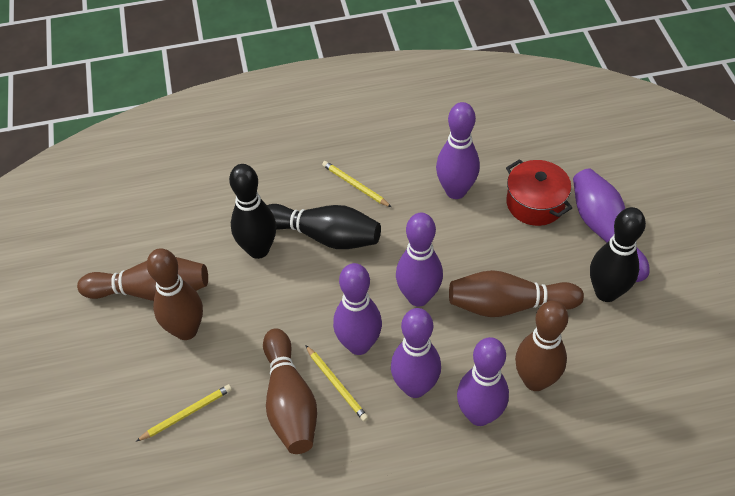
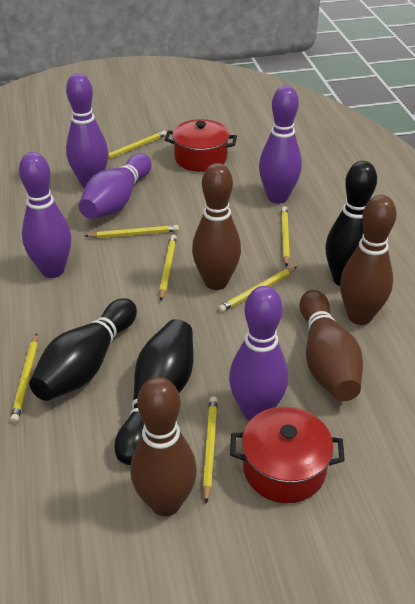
brown bowling pin: 5 -> 4
purple bowling pin: 6 -> 5
red pot: 1 -> 2
yellow pencil: 3 -> 7

